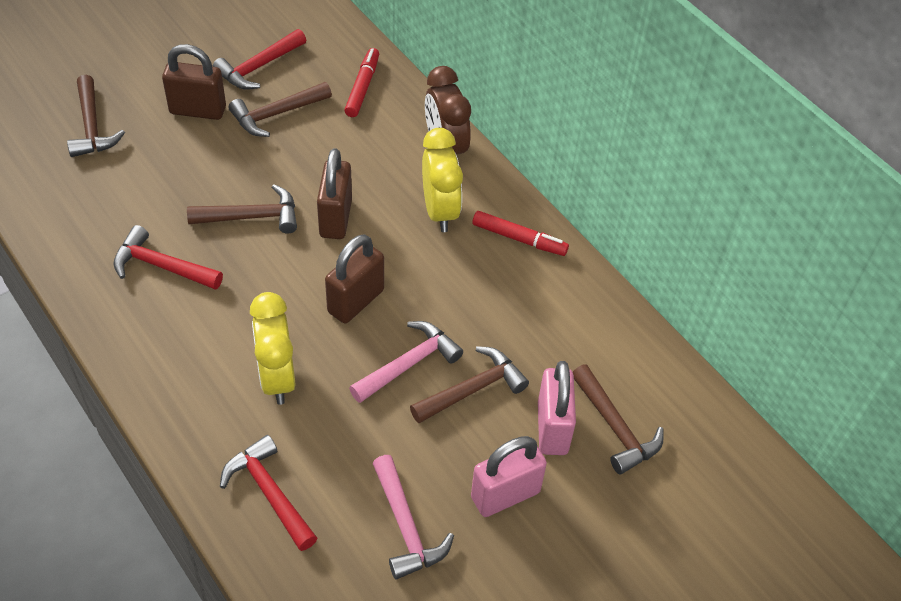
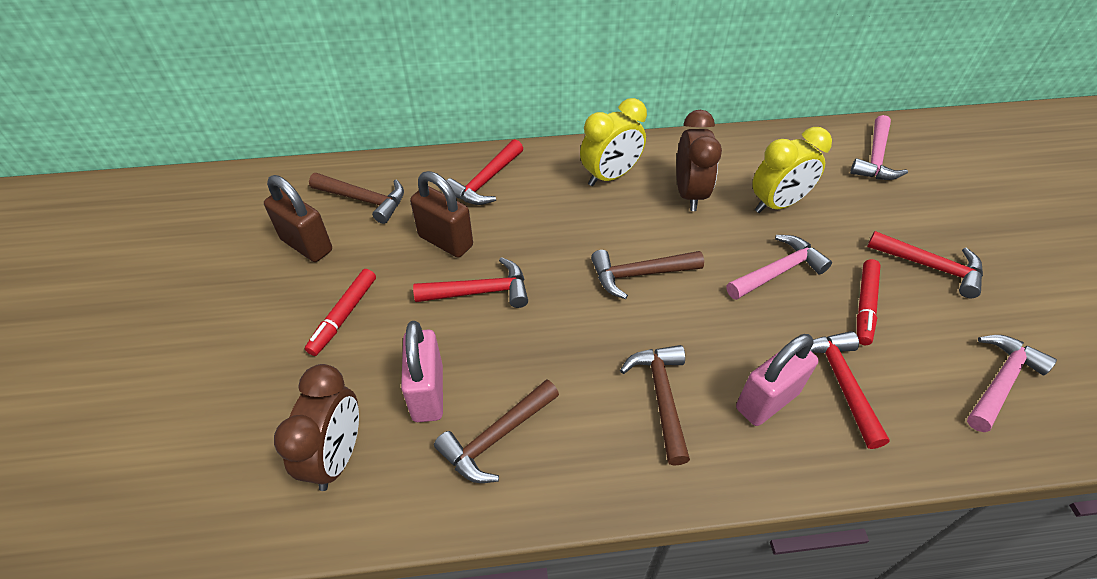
brown clock: 1 -> 2
brown hammer: 5 -> 4
brown padlock: 3 -> 2
pink hammer: 2 -> 3
red hammer: 3 -> 4

